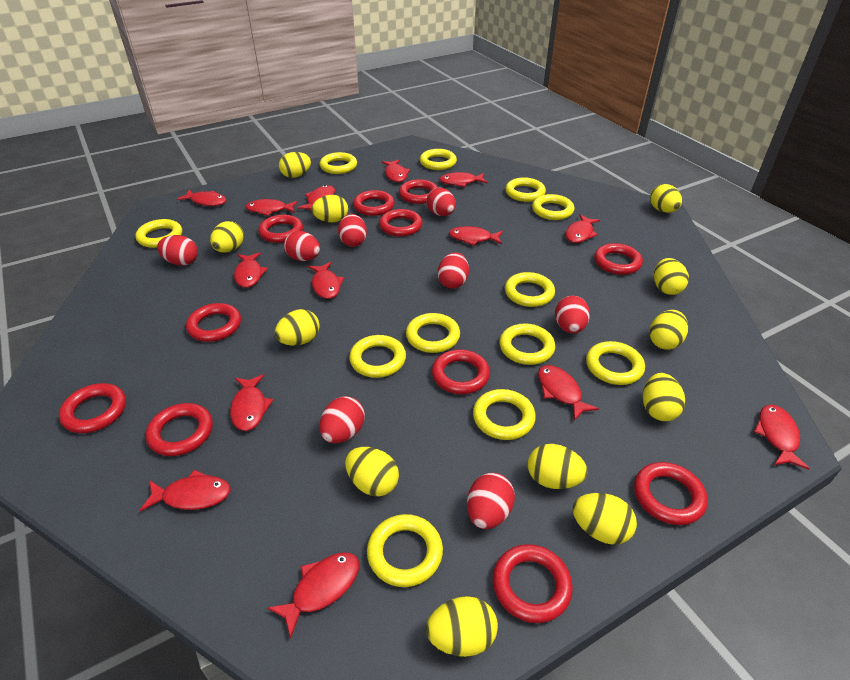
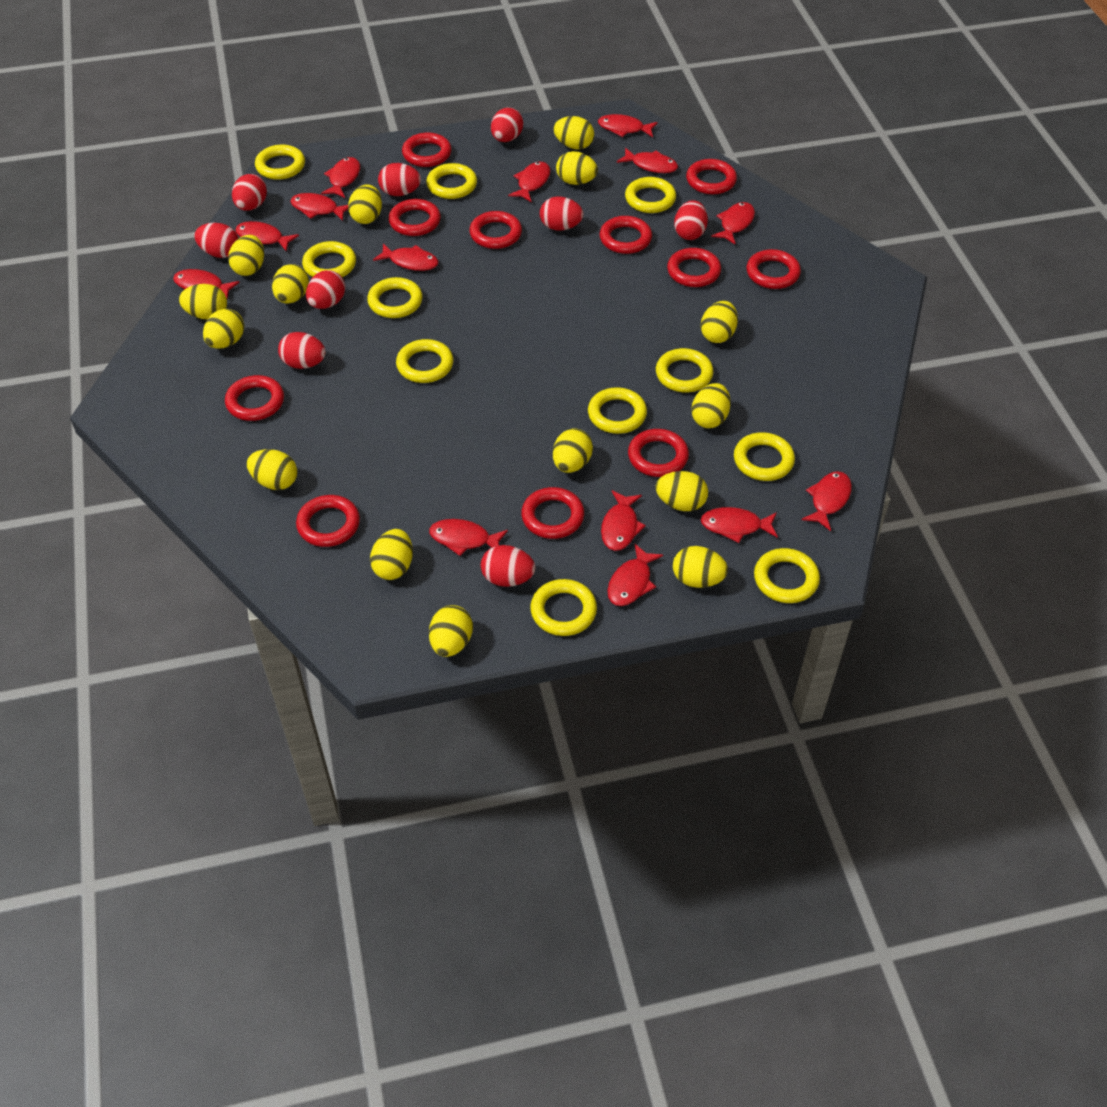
red egg: 8 -> 9
yellow egg: 12 -> 15
yellow ring: 12 -> 11

